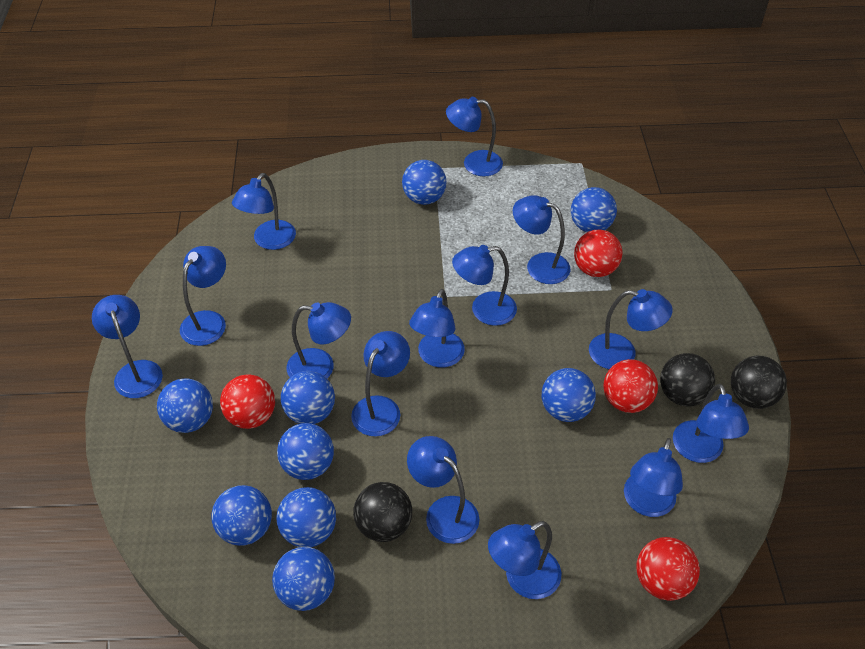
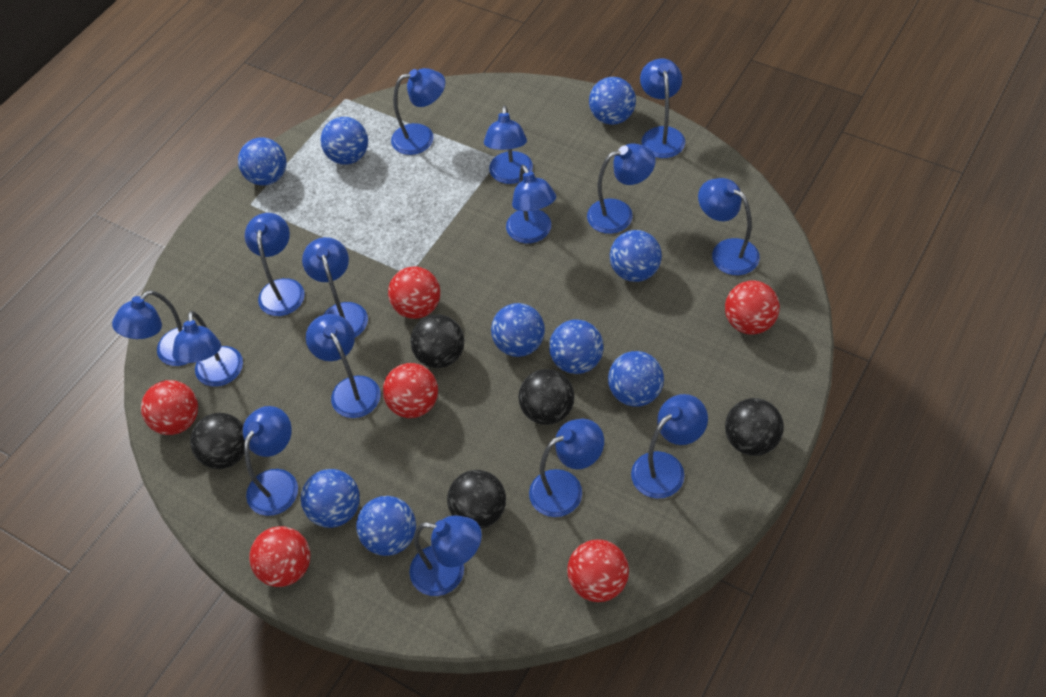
black ball: 3 -> 5
blue lamp: 14 -> 15
red ball: 4 -> 6

